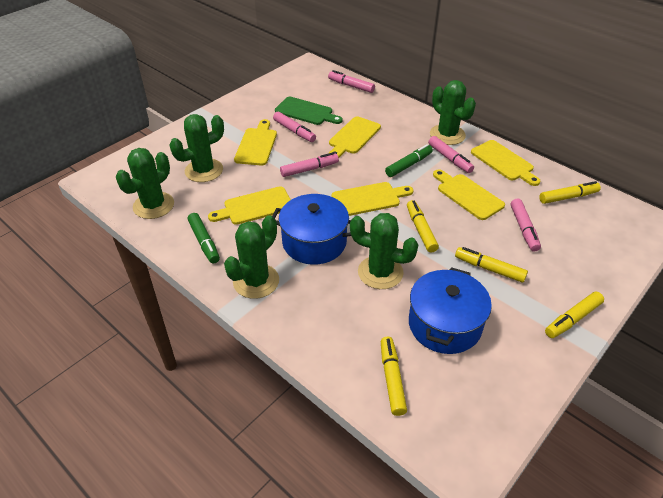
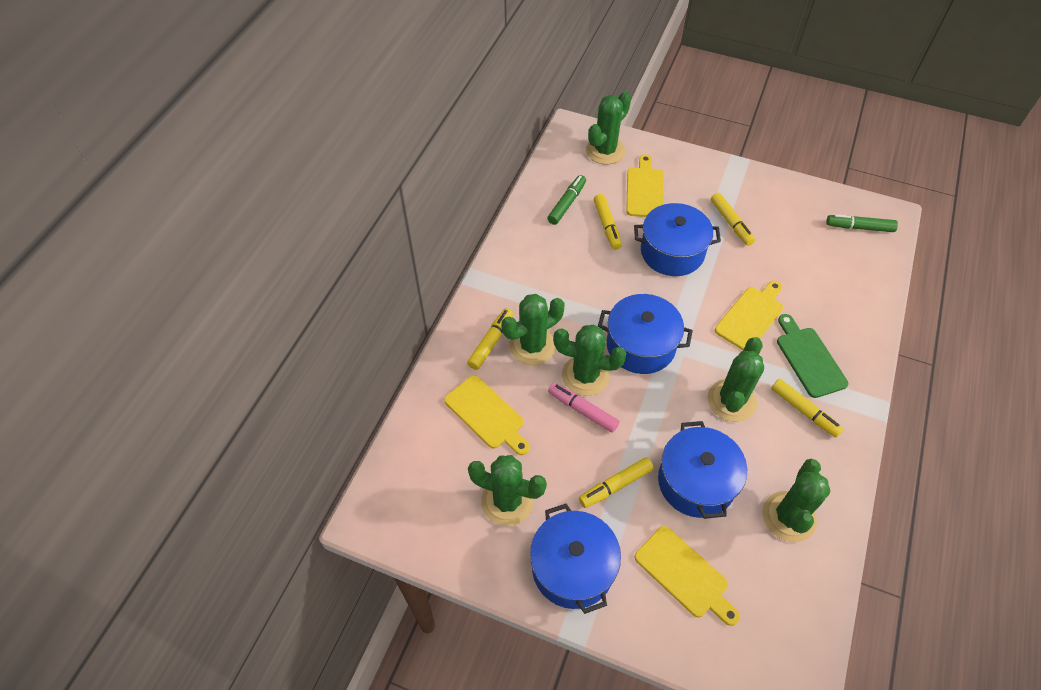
blue pot: 2 -> 4
green cactus: 5 -> 6
pink marker: 5 -> 1
yellow cutting board: 6 -> 4

